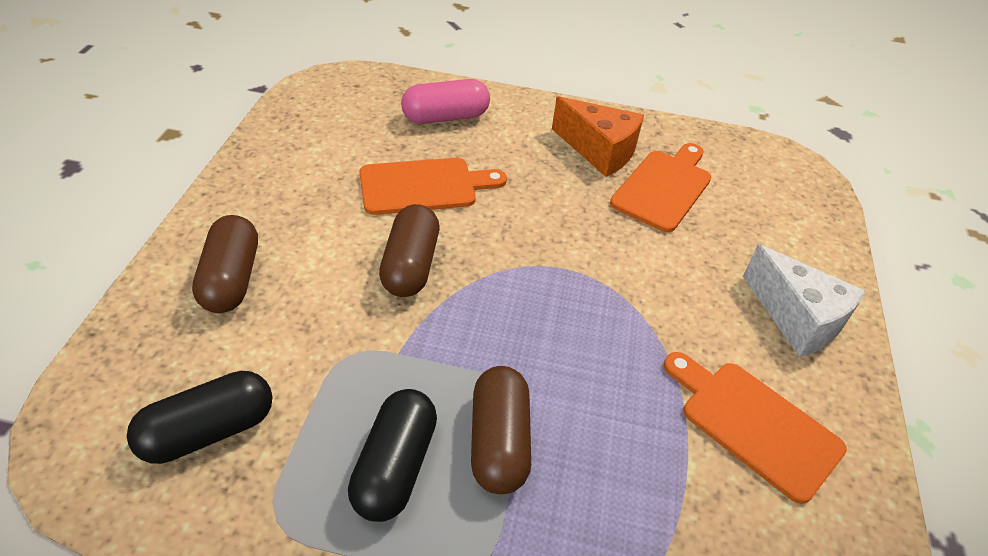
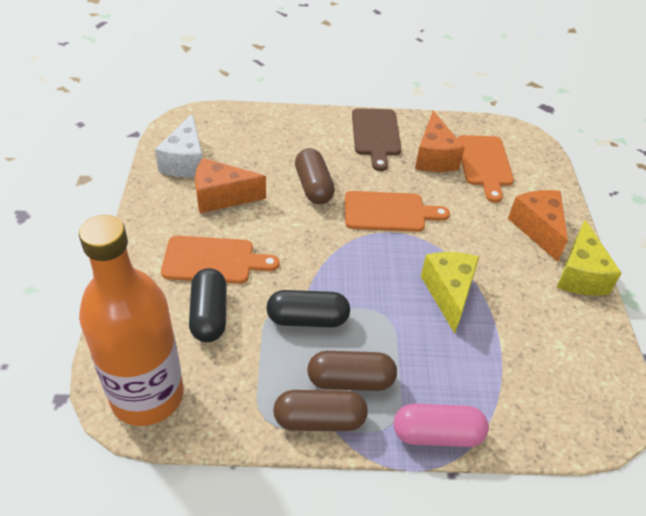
brown cutting board: 0 -> 1
orange bottle: 0 -> 1
orange cheese: 1 -> 3
yellow cheese: 0 -> 2

